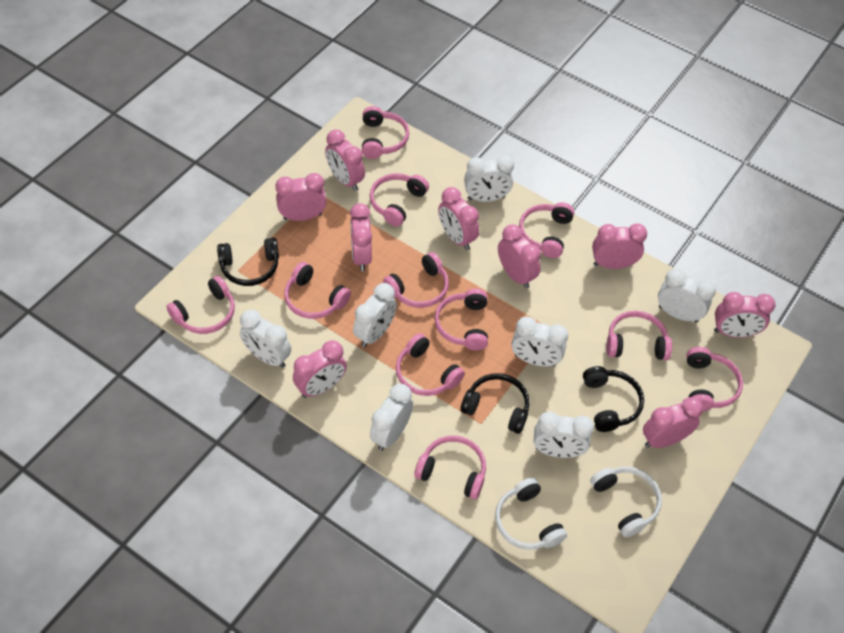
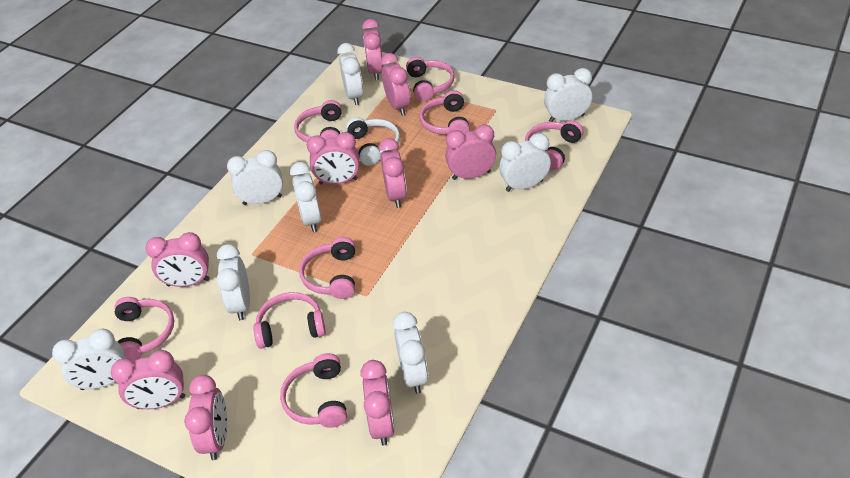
black headphones: 3 -> 0
pink headphones: 11 -> 8
white clock: 7 -> 8
white headphones: 2 -> 1

